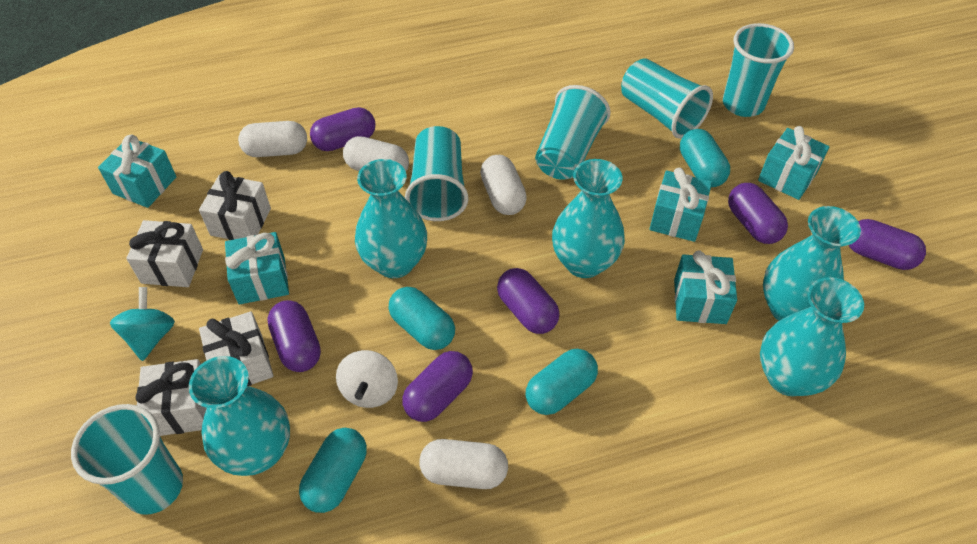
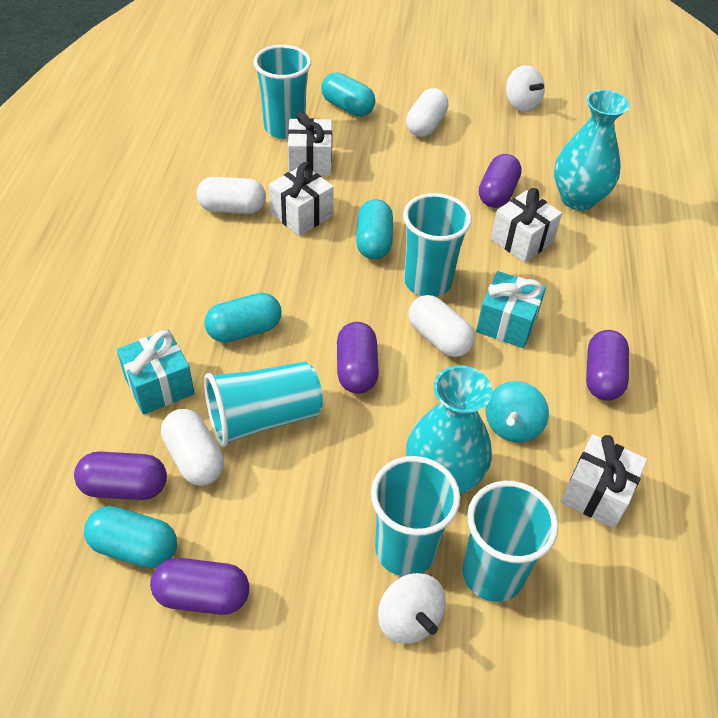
purple capsule: 6 -> 5
turquoise gift: 5 -> 2
turquoise vase: 5 -> 2
white spinning top: 1 -> 2

